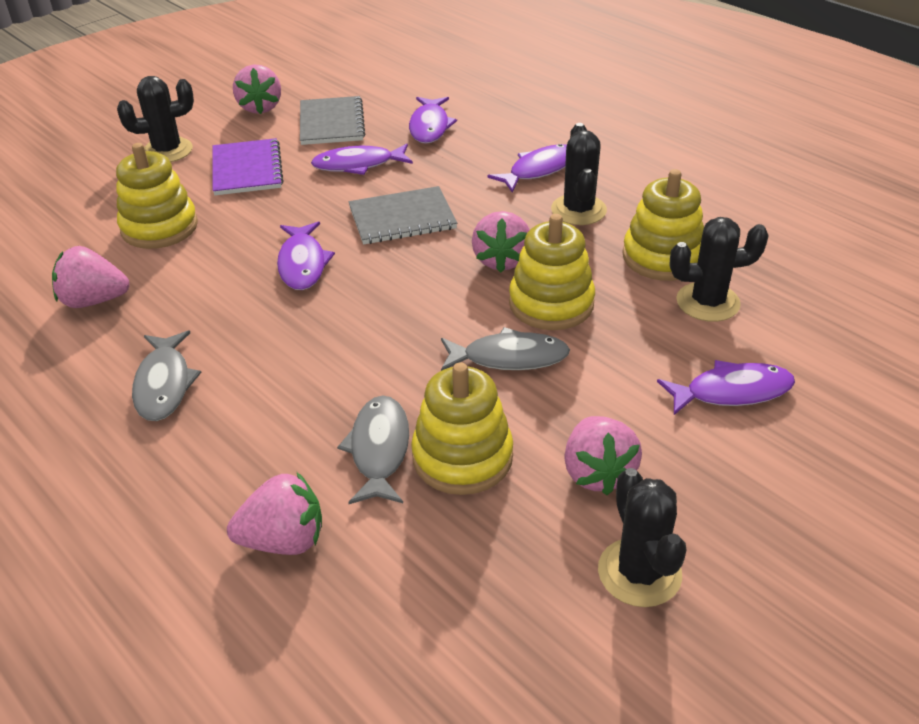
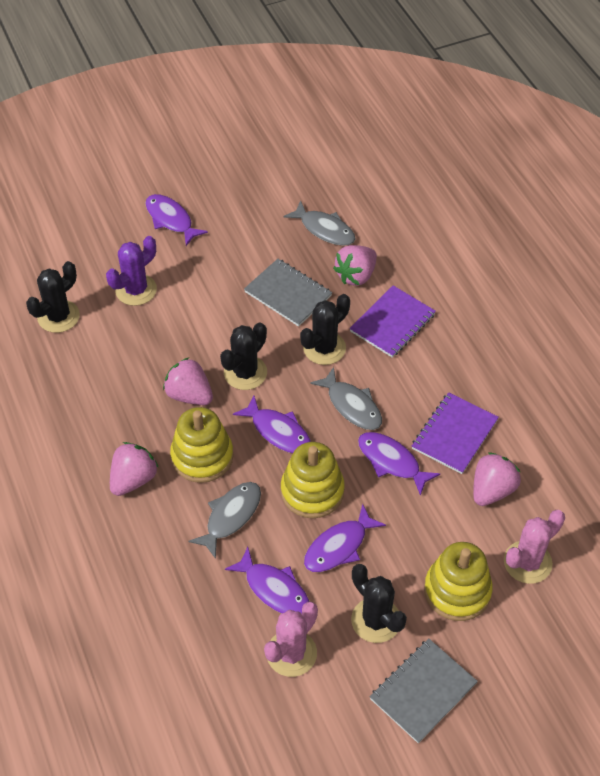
pink cactus: 0 -> 2
pink strawberry: 5 -> 4
purple cactus: 0 -> 1
purple notebook: 1 -> 2
yellow stacking toy: 4 -> 3

